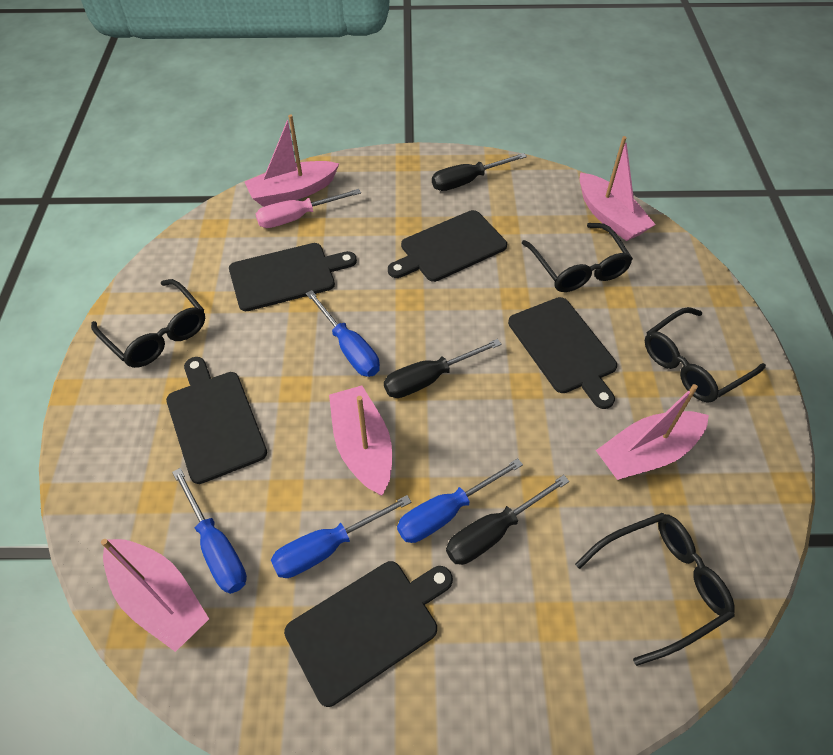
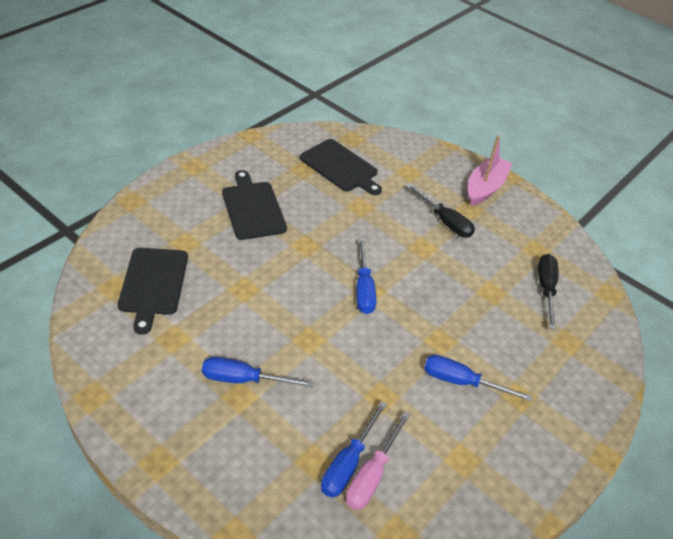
black cutting board: 5 -> 3
black glasses: 4 -> 0
black screwdriver: 3 -> 2
pink boat: 5 -> 1

